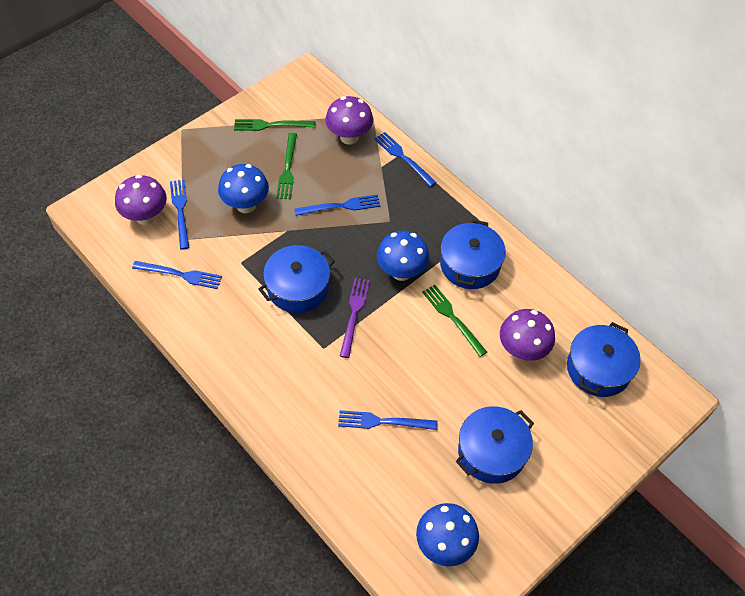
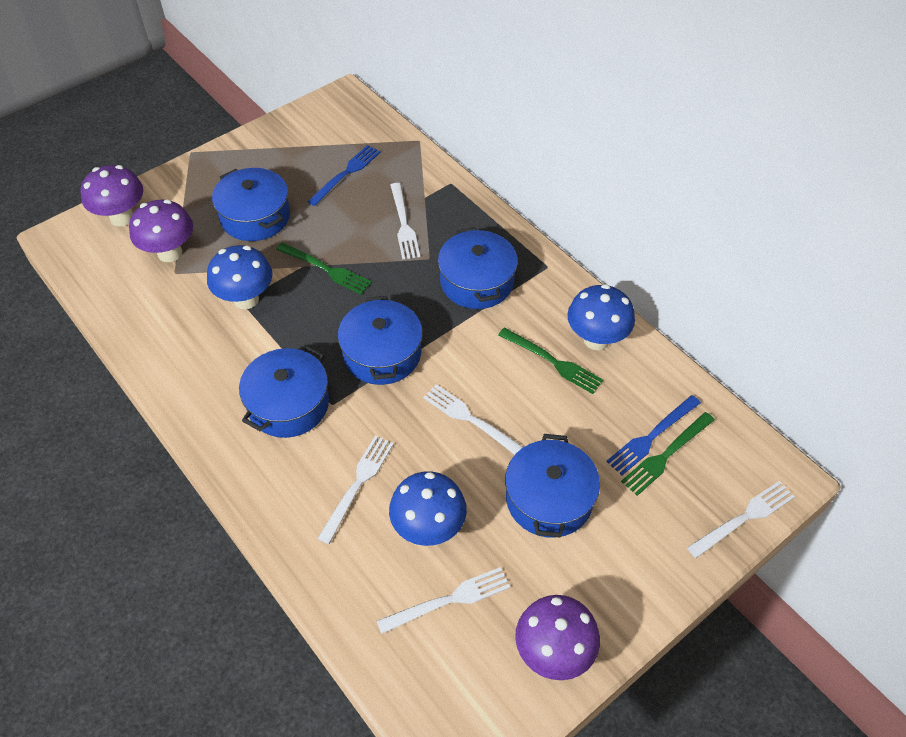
blue fork: 5 -> 2
blue pot: 4 -> 5
purple fork: 1 -> 0
white fork: 0 -> 5

